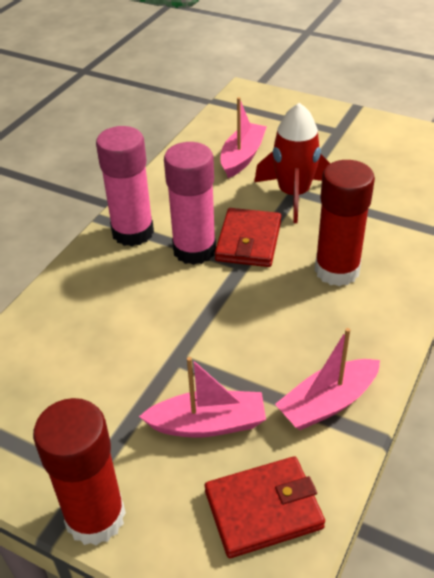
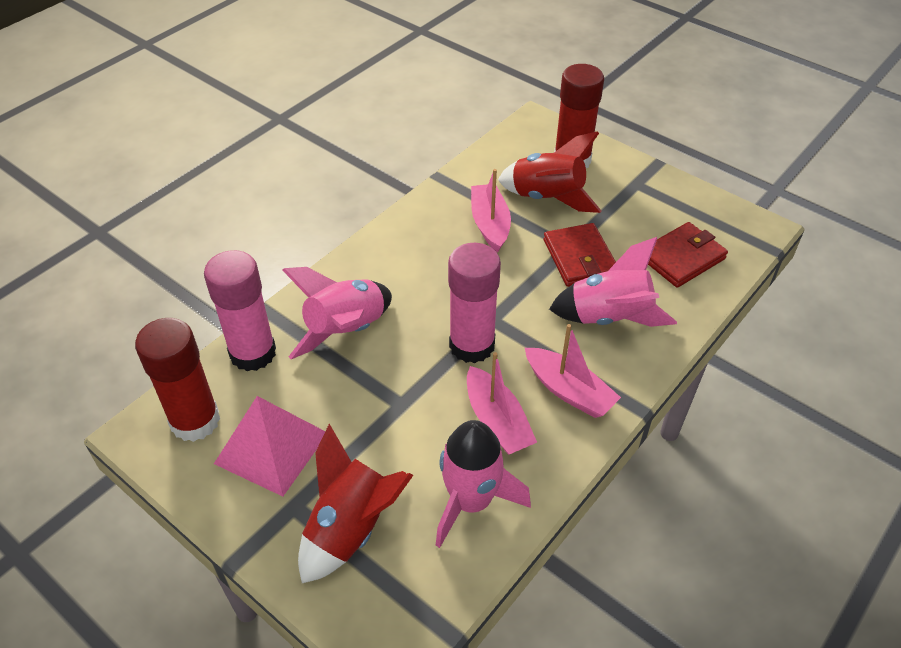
pink pyramid: 0 -> 1
pink rocket: 0 -> 3
red rocket: 1 -> 2

